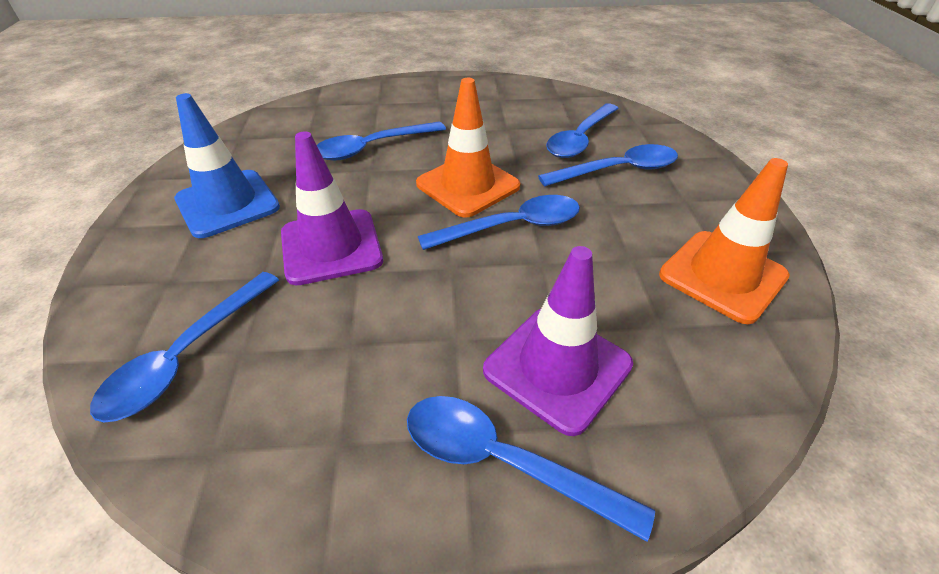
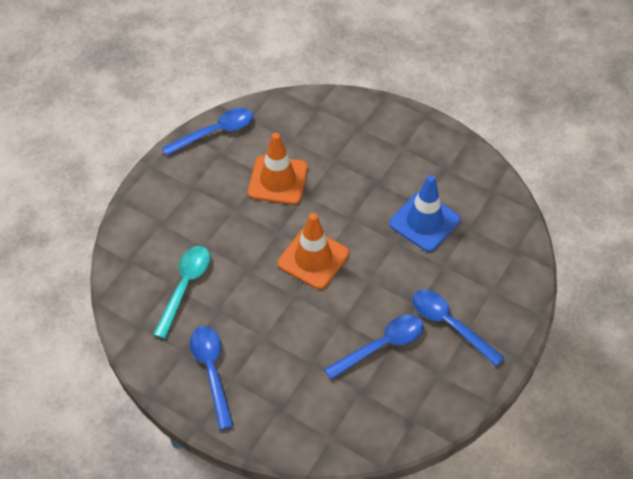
blue spoon: 6 -> 4
purple traffic cone: 2 -> 0
turquoise spoon: 0 -> 1

